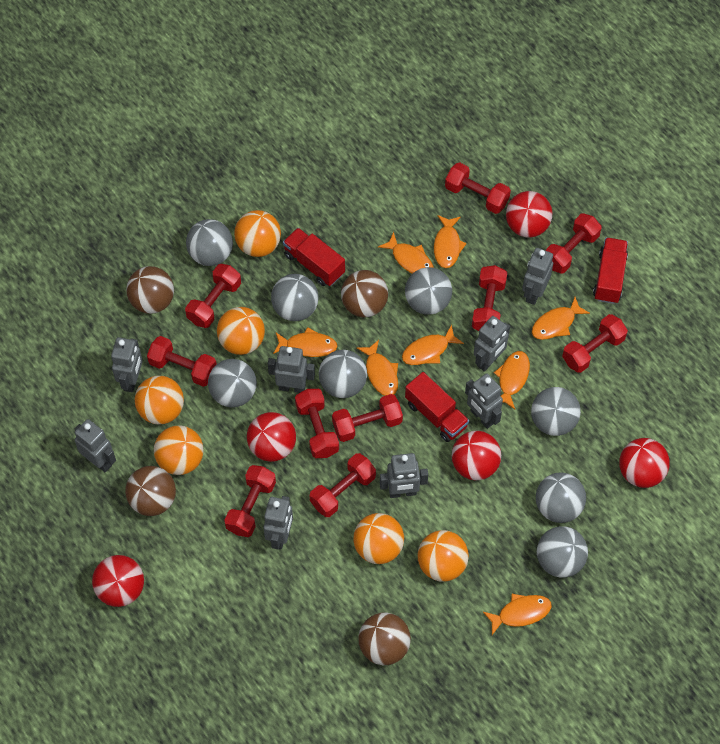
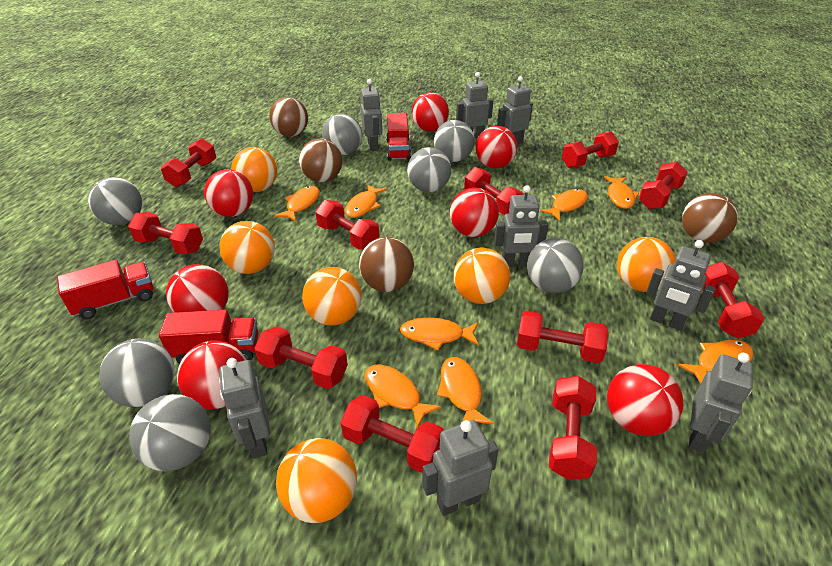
grey ball: 8 -> 7
red ball: 5 -> 7
red dumbbell: 10 -> 11

